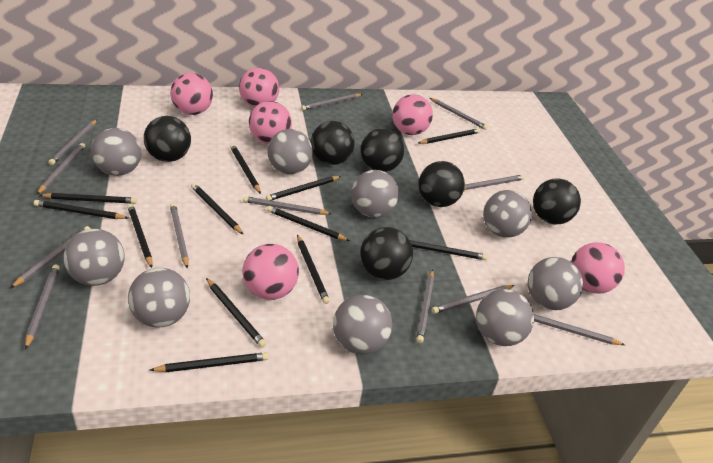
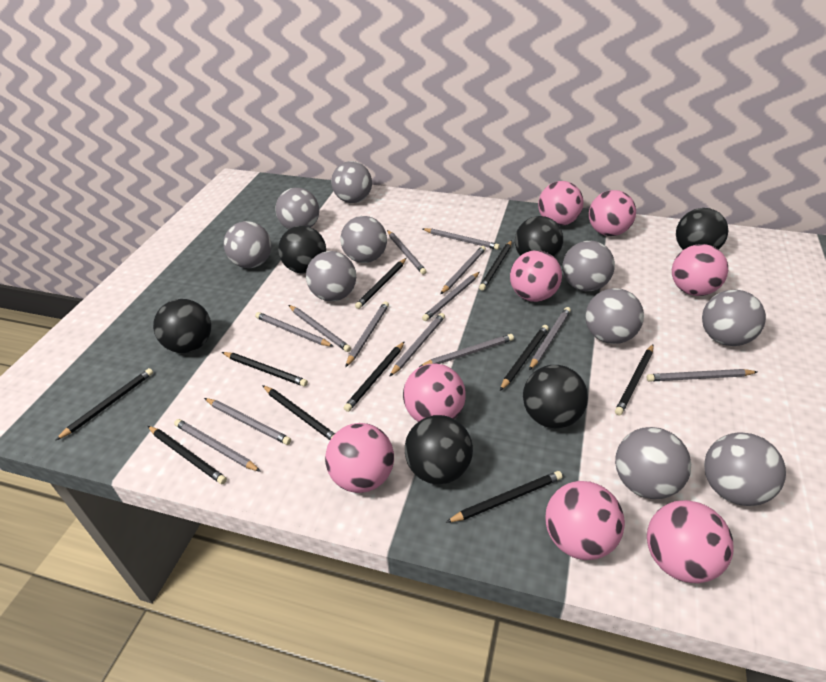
black pencil: 12 -> 10
grey ball: 9 -> 10
grey pencil: 12 -> 13
pink ball: 6 -> 8

